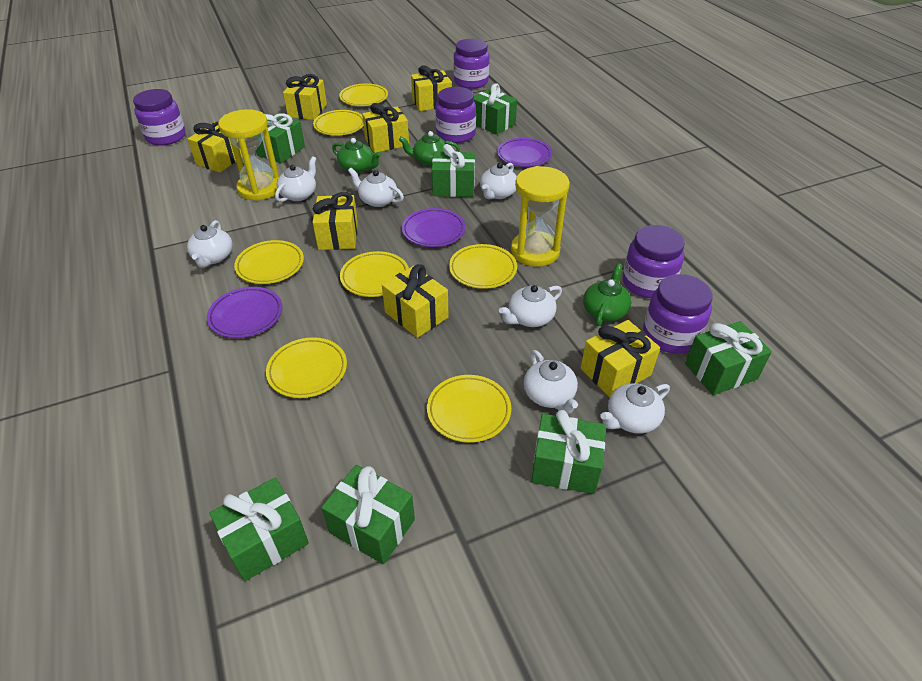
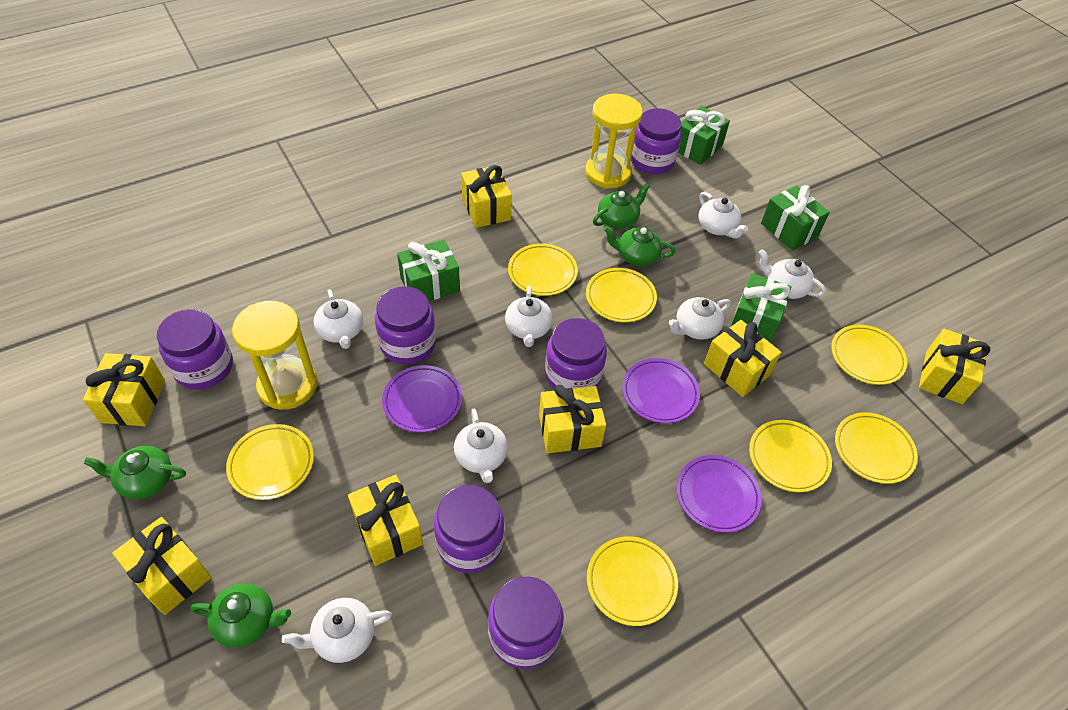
green gift: 7 -> 4
green teapot: 3 -> 4
purple jar: 5 -> 6

